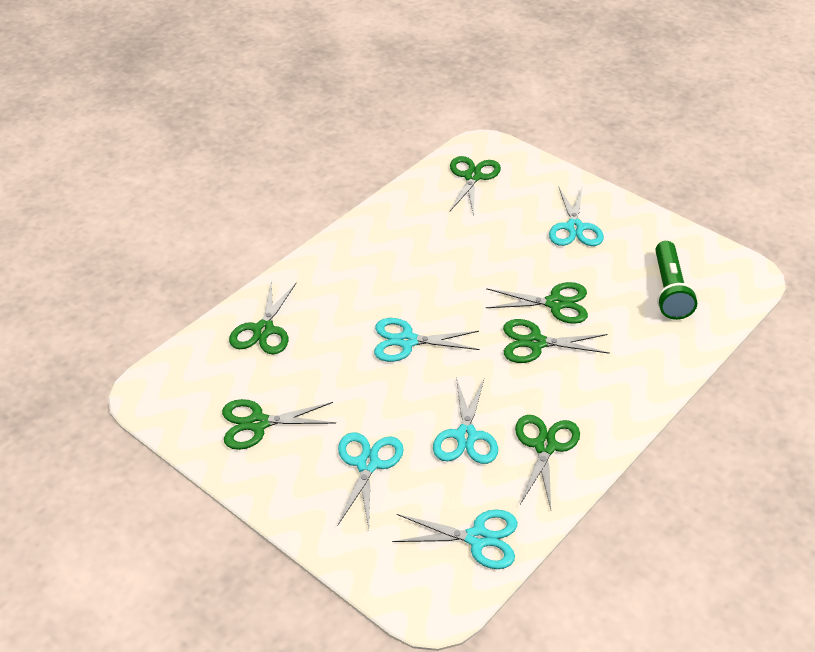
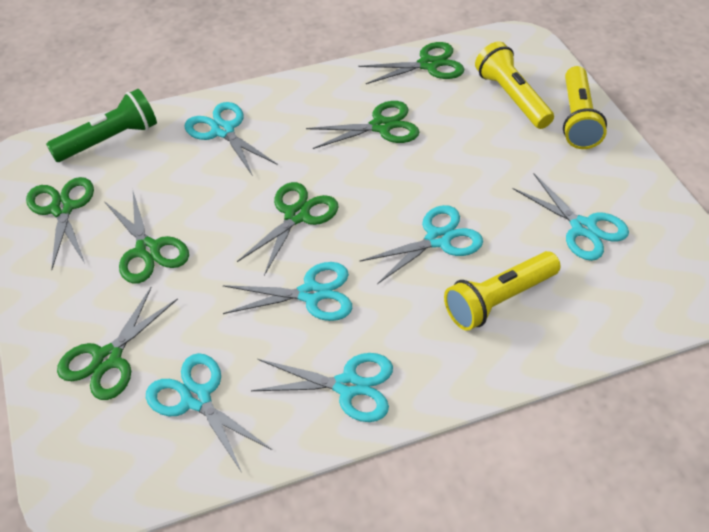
turquoise scissors: 5 -> 6
yellow flashlight: 0 -> 3

